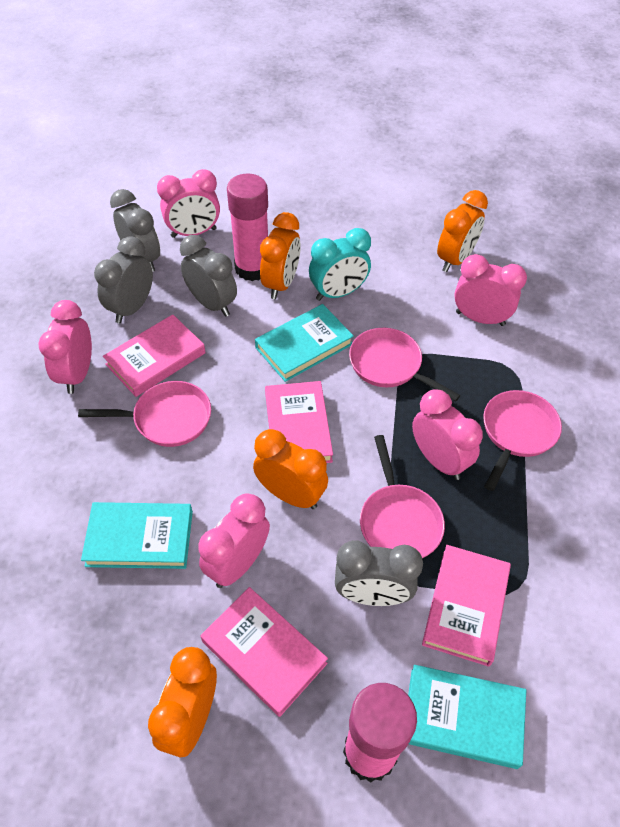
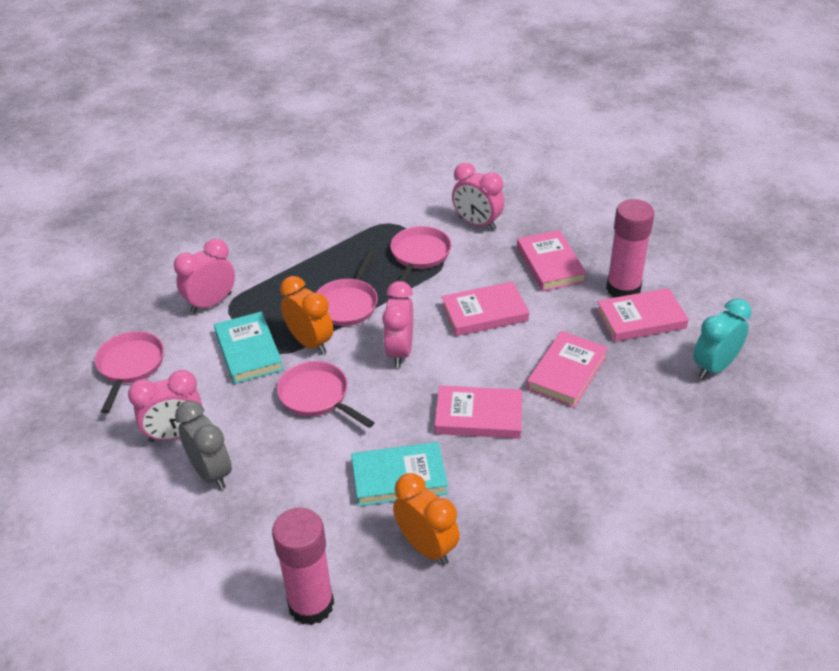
grey clock: 4 -> 1
orange clock: 4 -> 2
pink book: 4 -> 5
pink clock: 5 -> 4
turquoise book: 3 -> 2

